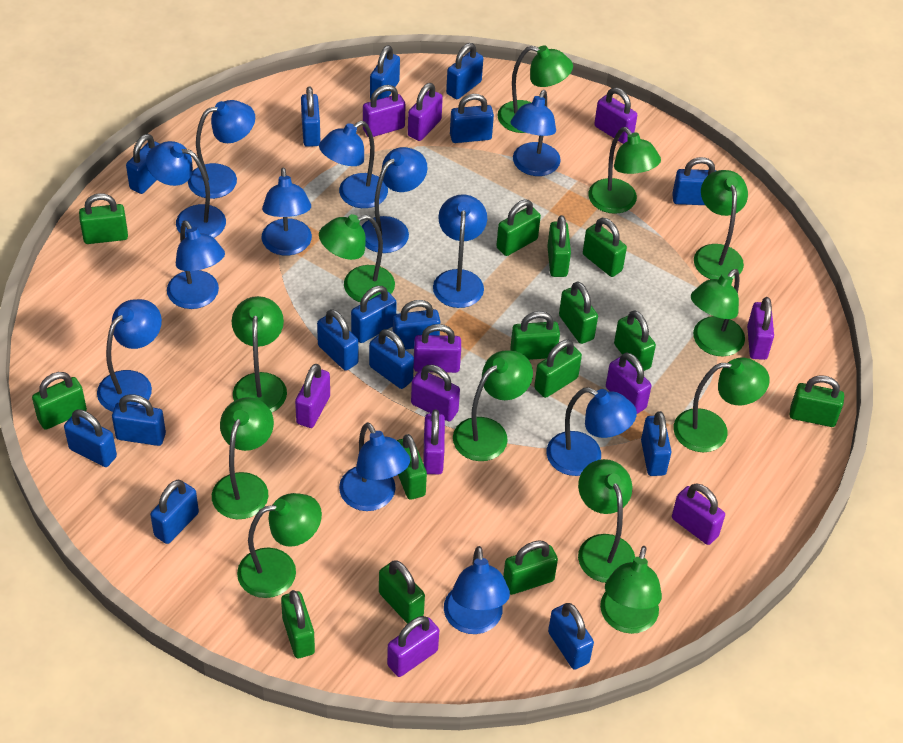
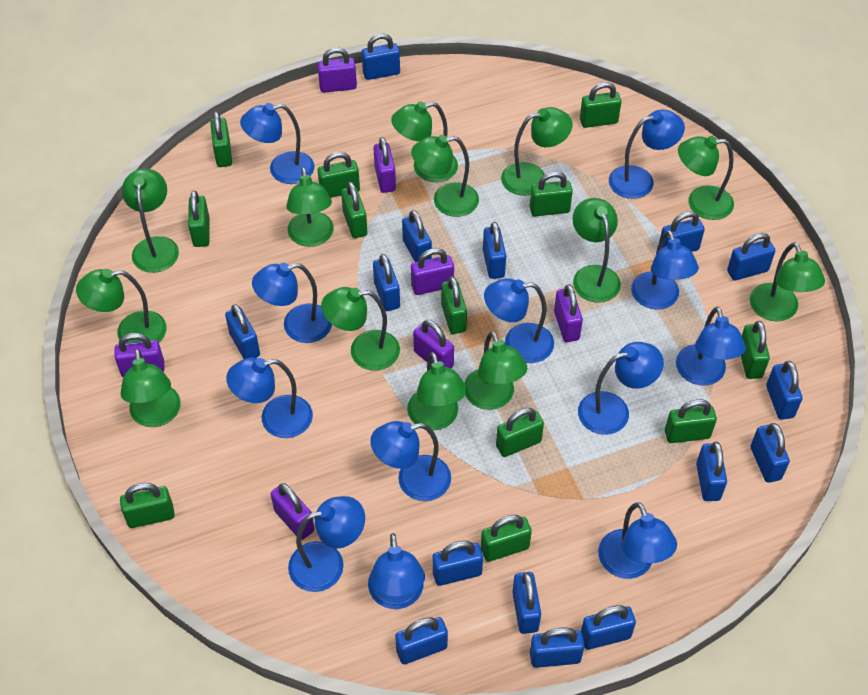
green lamp: 12 -> 13
green padlock: 14 -> 12
purple padlock: 11 -> 7

